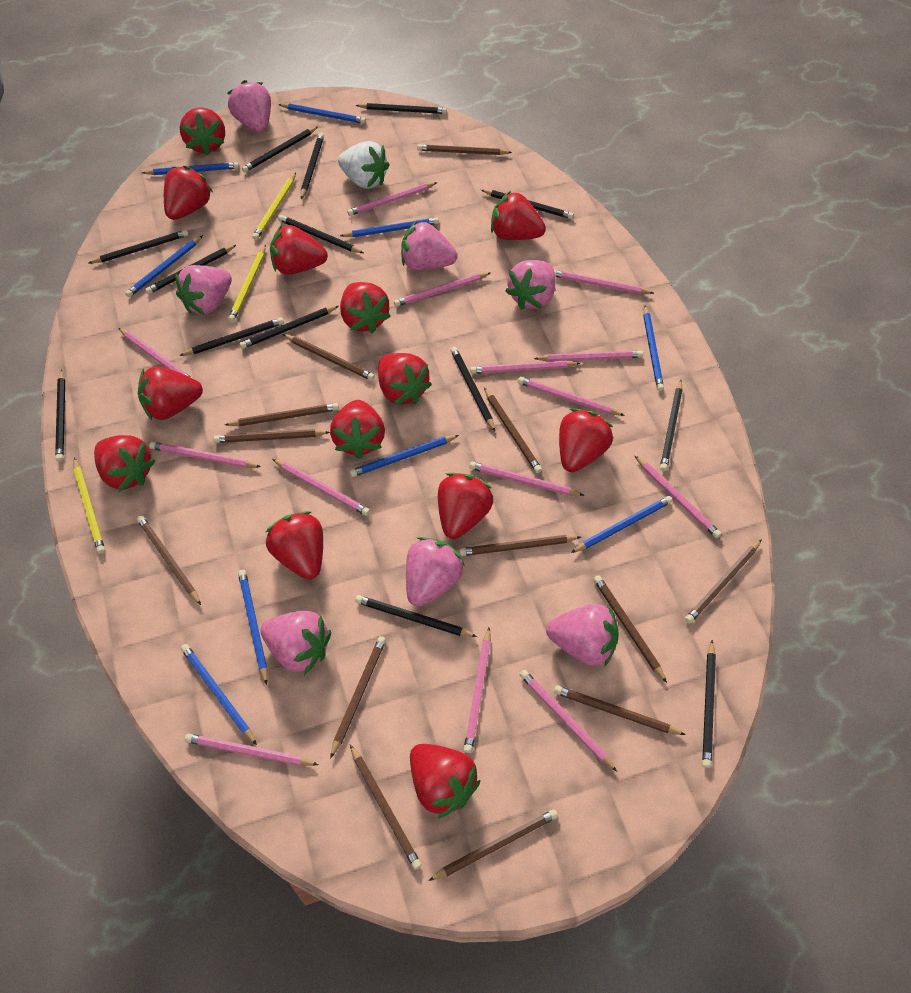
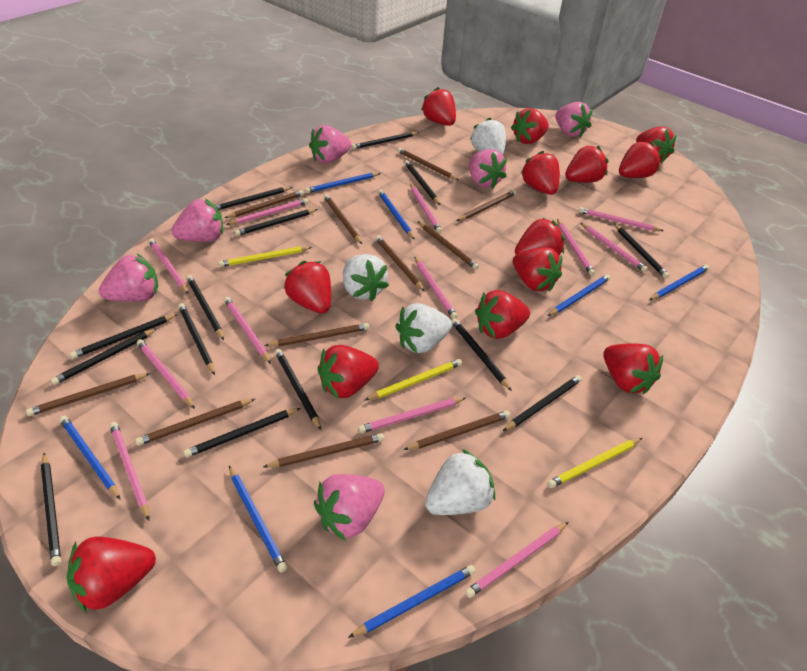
blue pencil: 9 -> 7
brown pencil: 13 -> 11
pink pencil: 14 -> 12
pink strawberry: 7 -> 6
white strawberry: 1 -> 4

